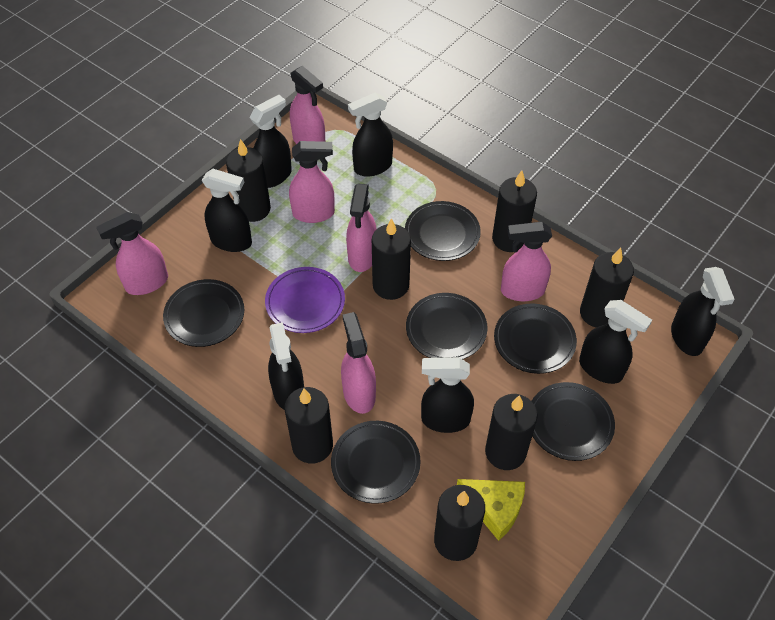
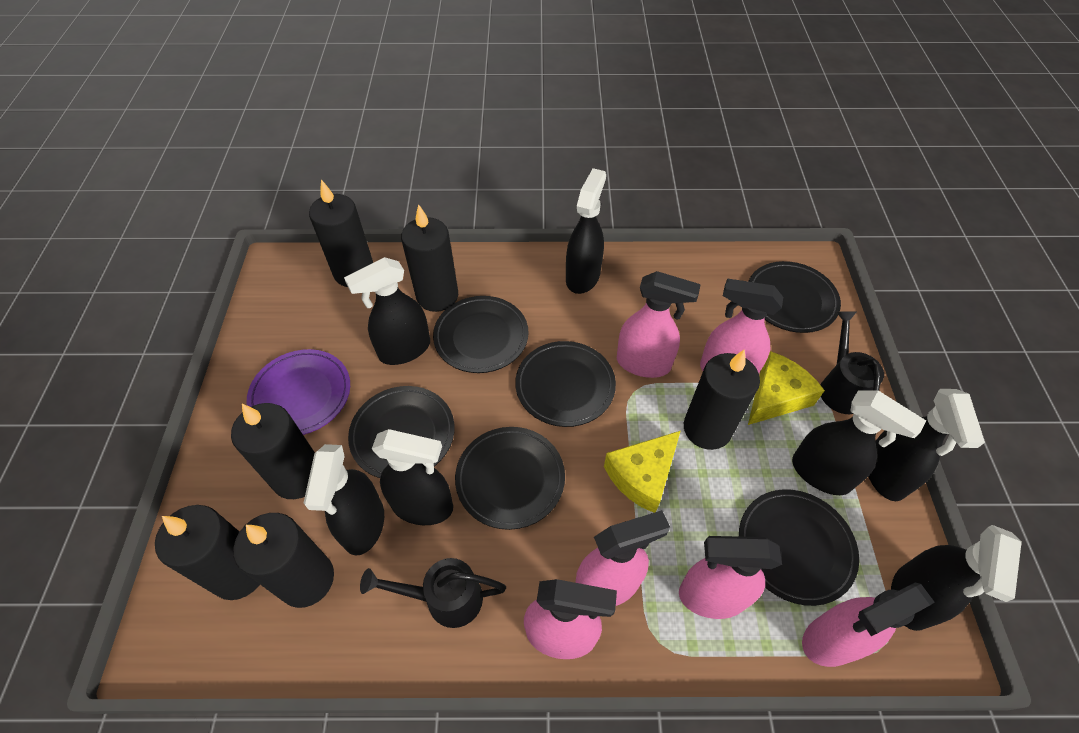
black candle: 7 -> 6
black watering can: 0 -> 2
yellow cheese: 1 -> 2

